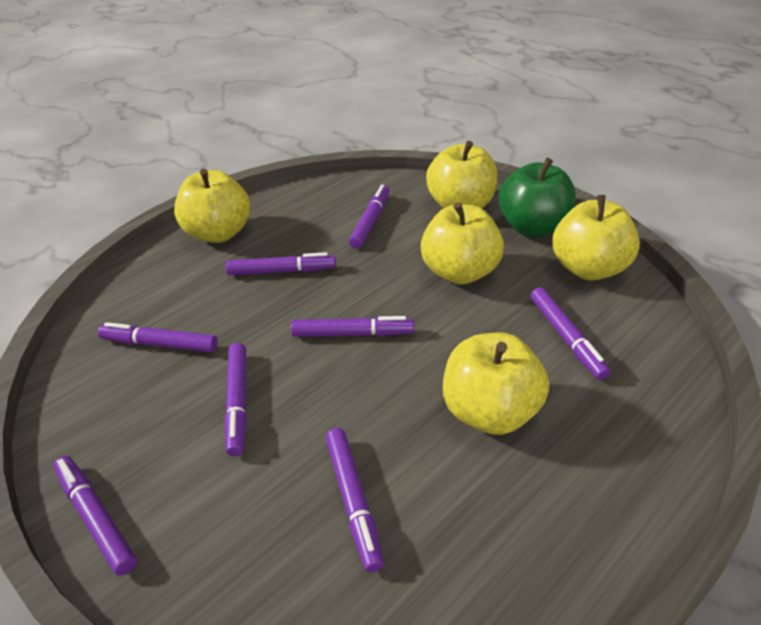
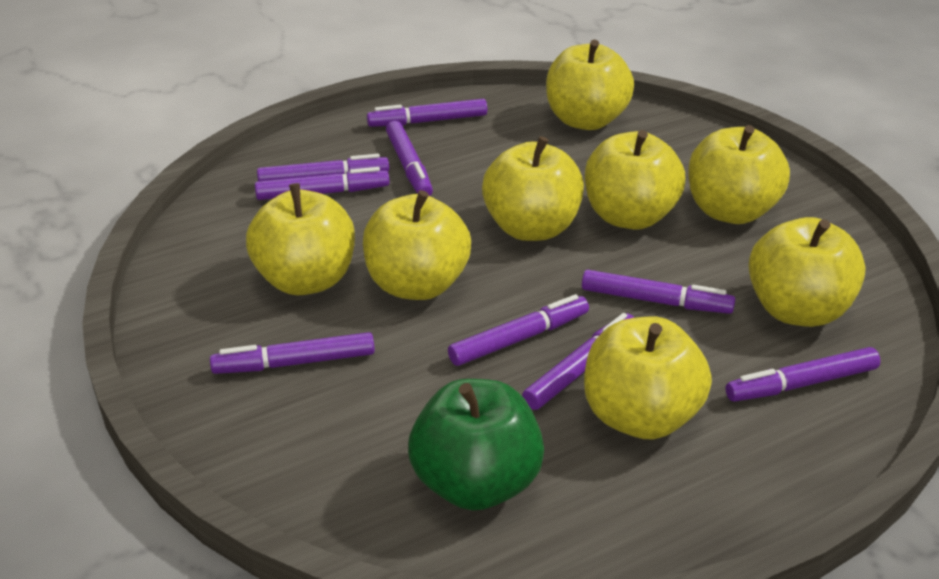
purple marker: 8 -> 9
yellow apple: 5 -> 8

